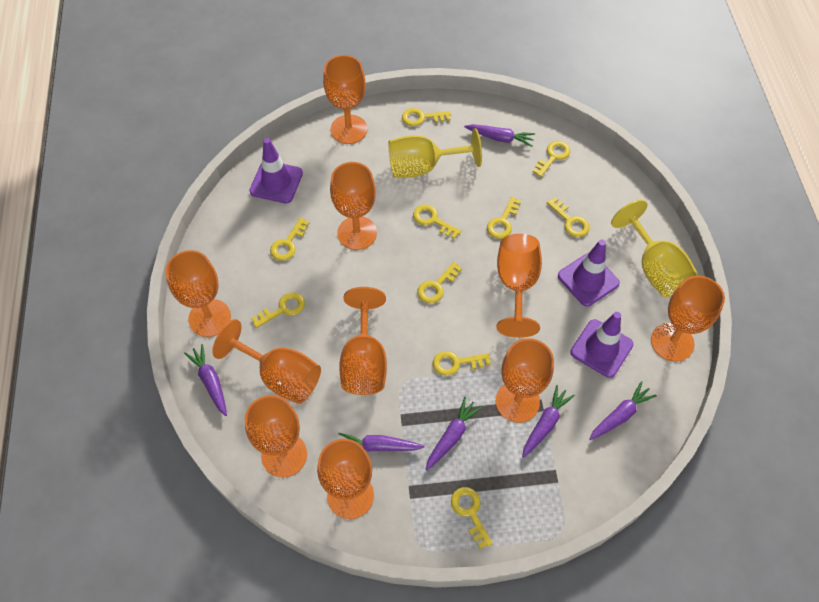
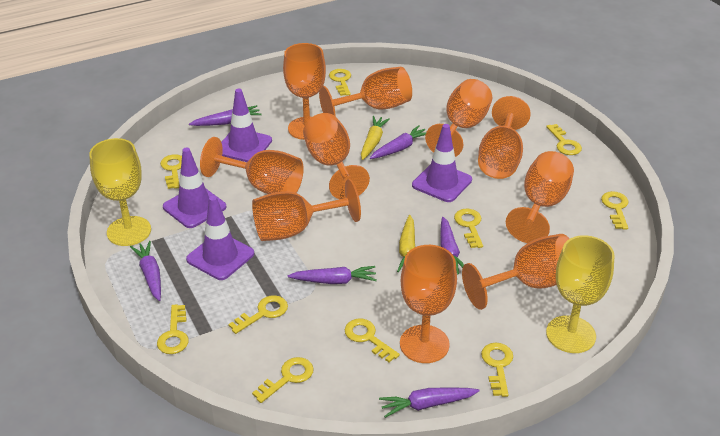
purple traffic cone: 3 -> 4
yellow carrot: 0 -> 2

